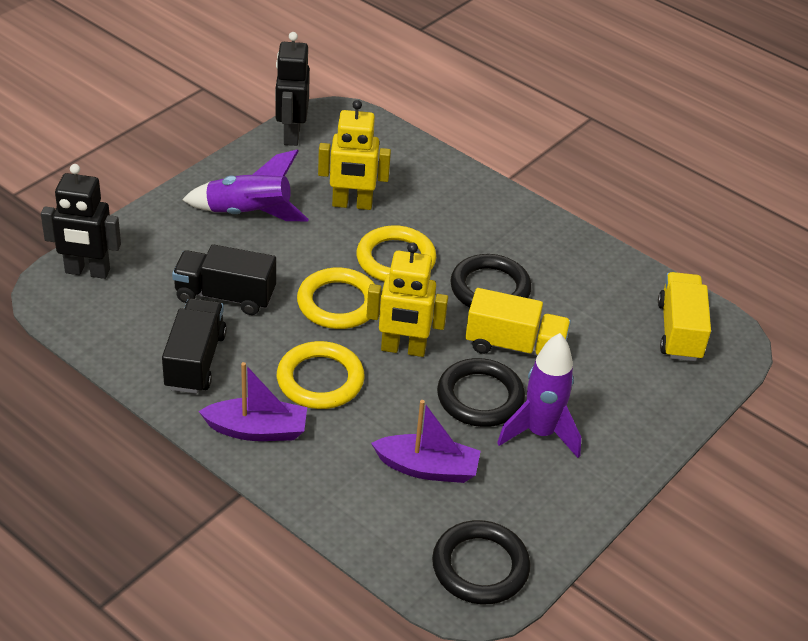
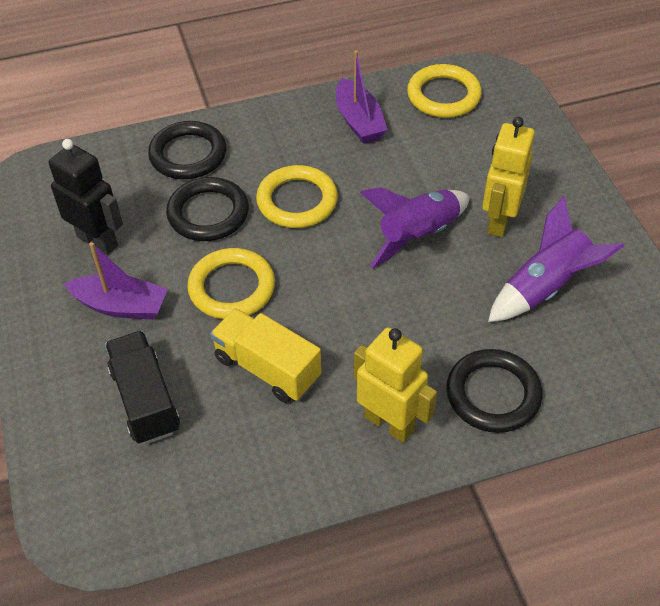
black robot: 2 -> 1
black truck: 2 -> 1
yellow truck: 2 -> 1

